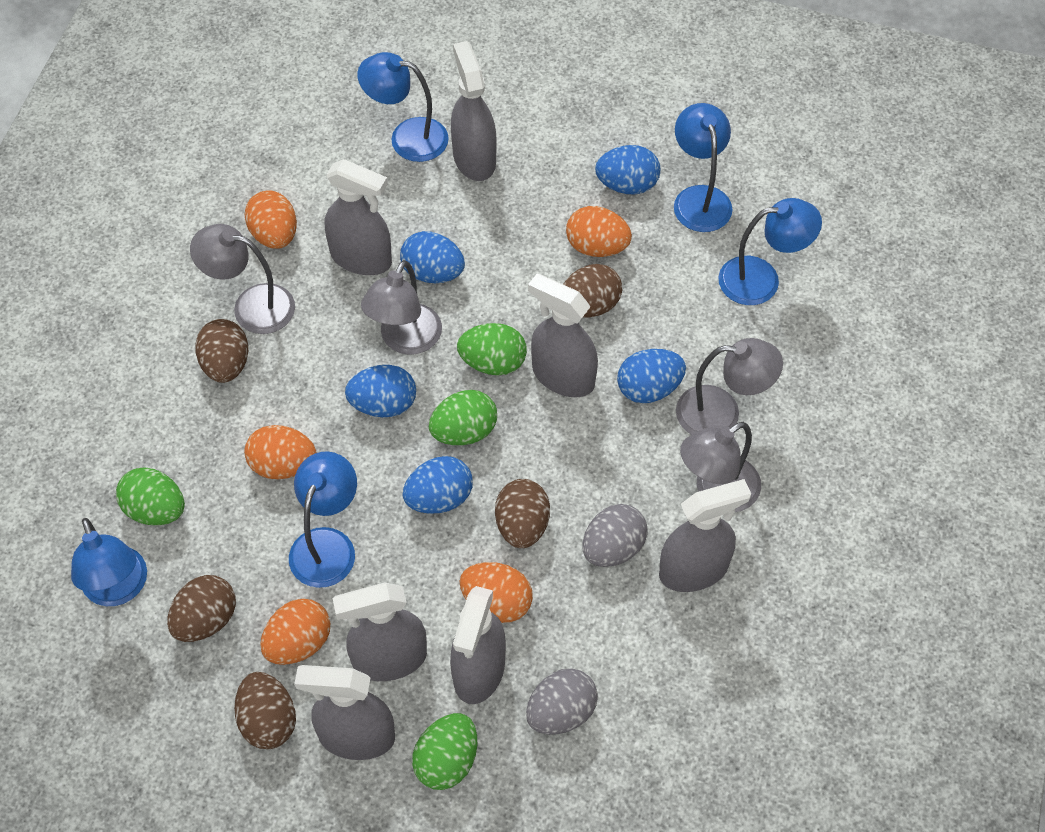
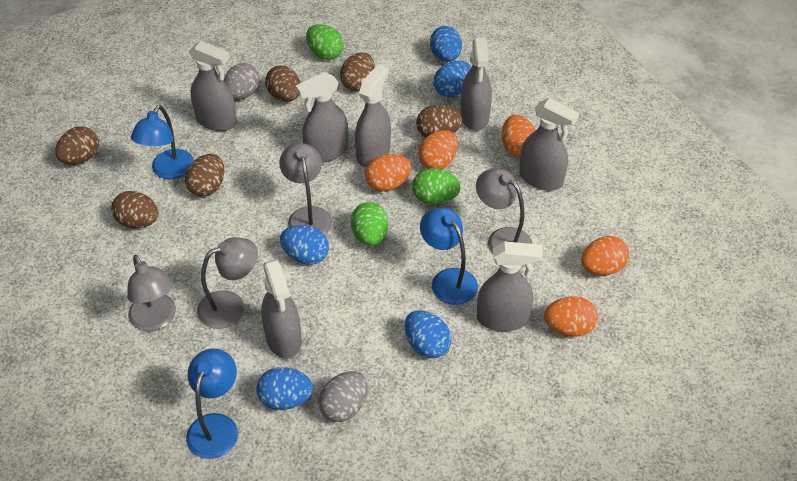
blue lamp: 5 -> 3
brown egg: 5 -> 6
green egg: 4 -> 3

